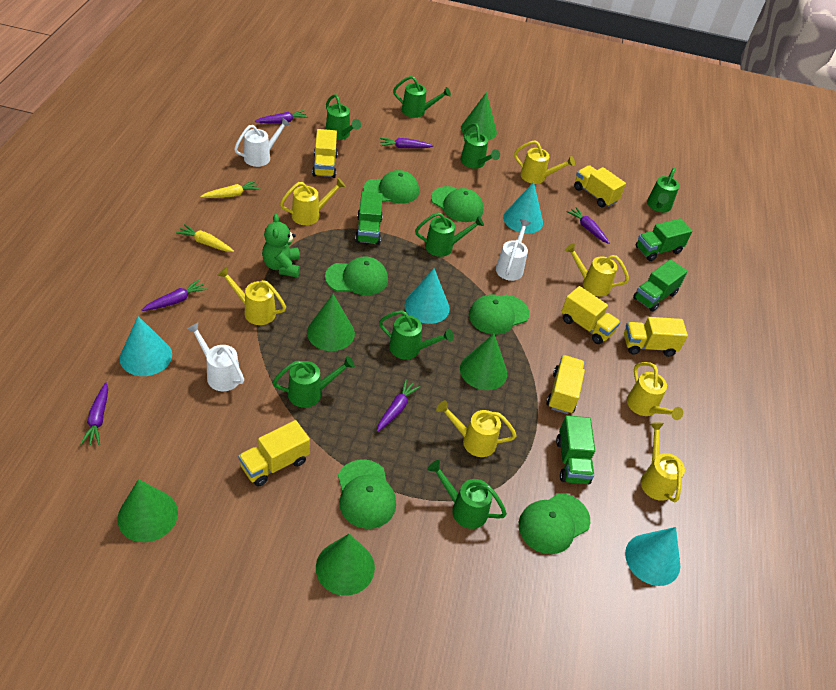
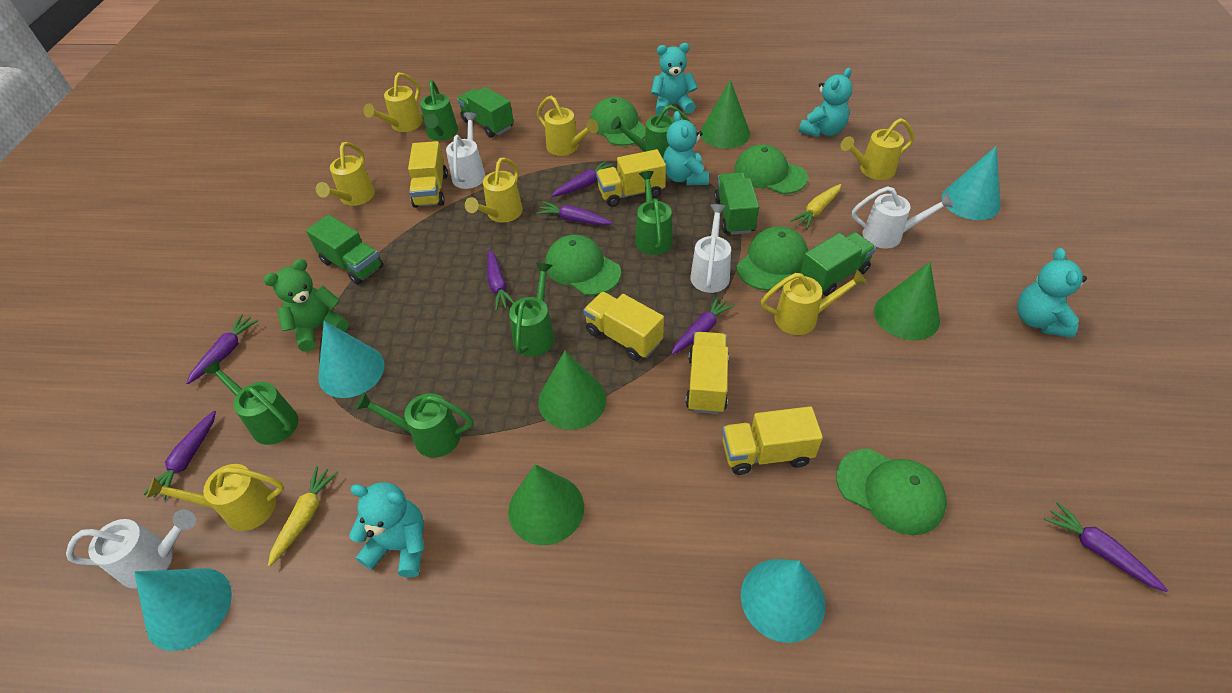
green cap: 6 -> 5
green cone: 5 -> 4
green watering can: 8 -> 6
purple carrot: 6 -> 7
turquoise teddy bear: 0 -> 5
white watering can: 3 -> 4
yellow truck: 6 -> 5

